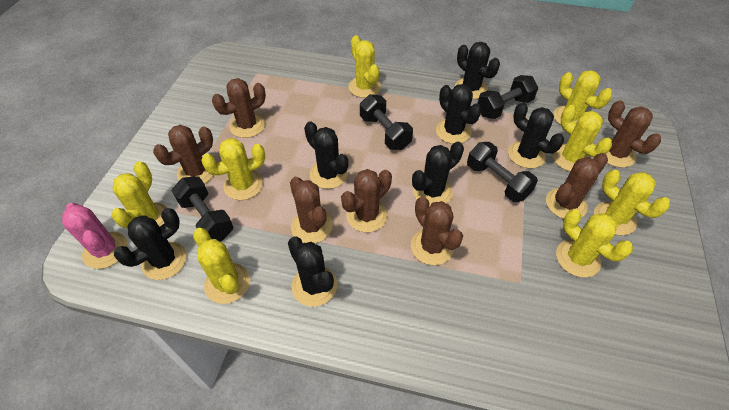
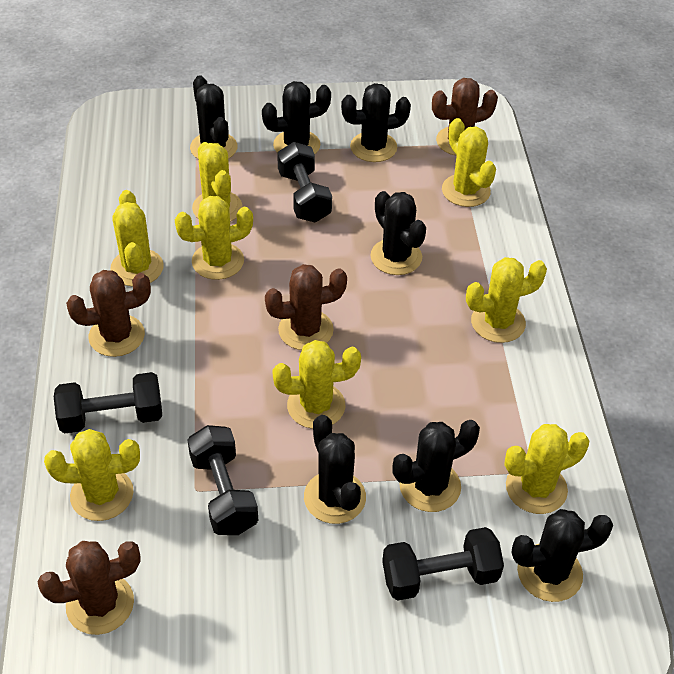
brown cactus: 7 -> 4
pink cactus: 1 -> 0

